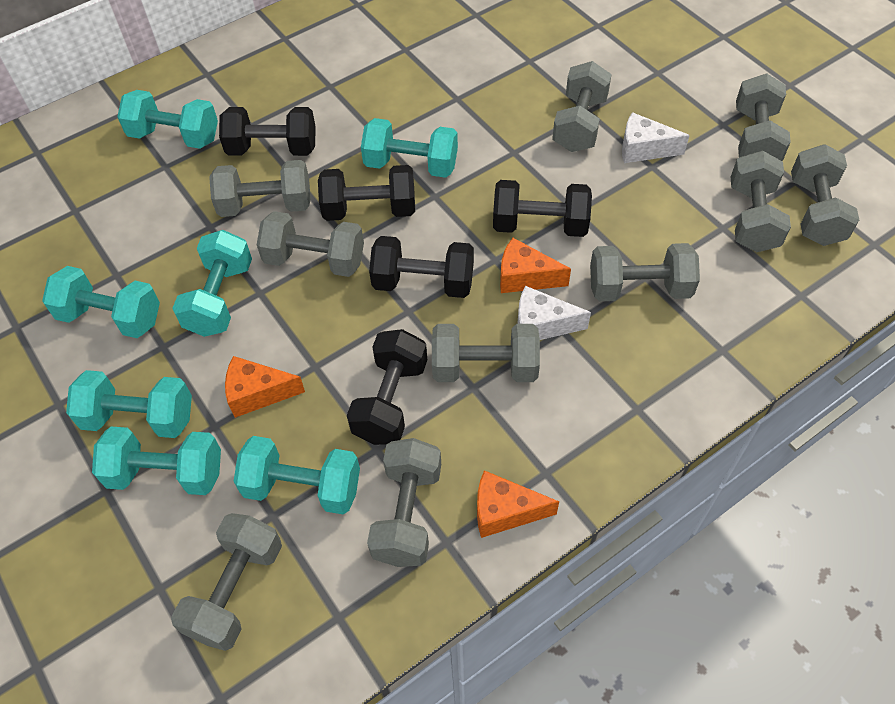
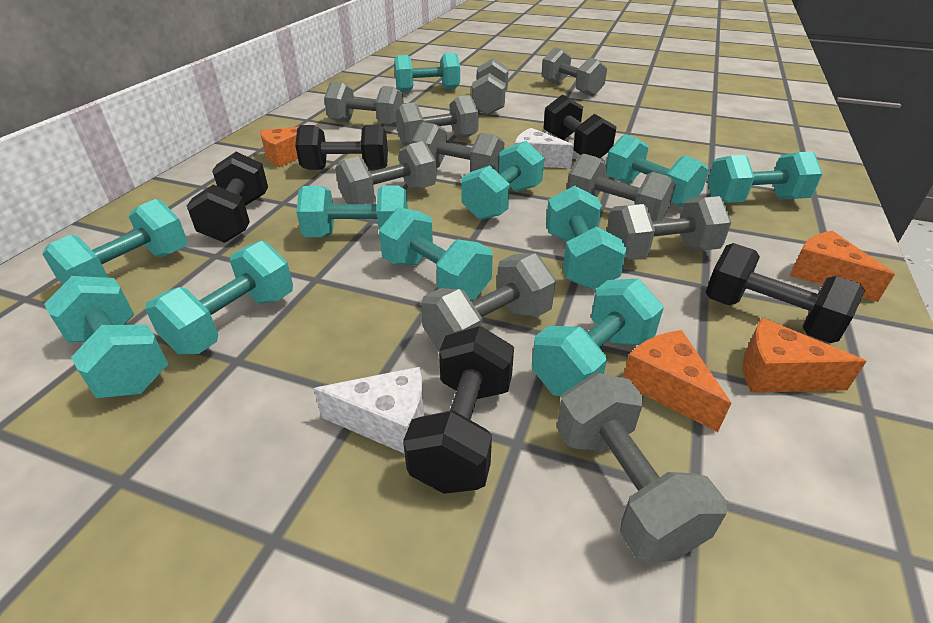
orange cheese: 3 -> 4
turquoise dumbbell: 7 -> 11

